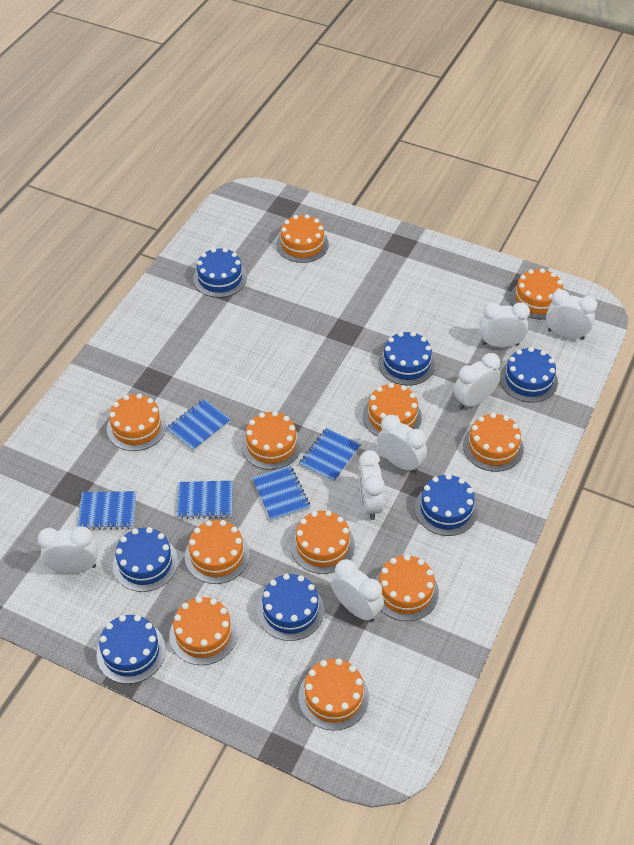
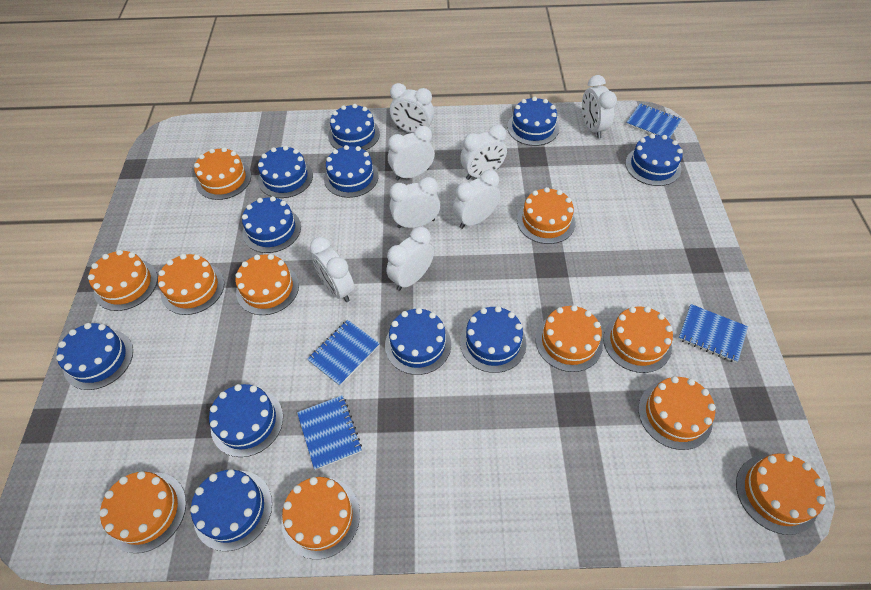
blue cake: 7 -> 11
blue notebook: 5 -> 4
white clock: 7 -> 8

